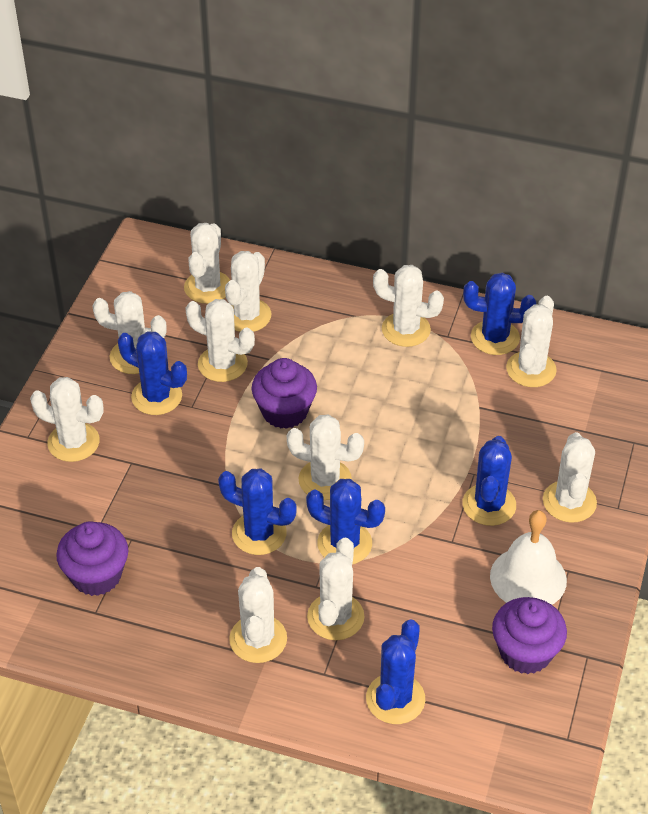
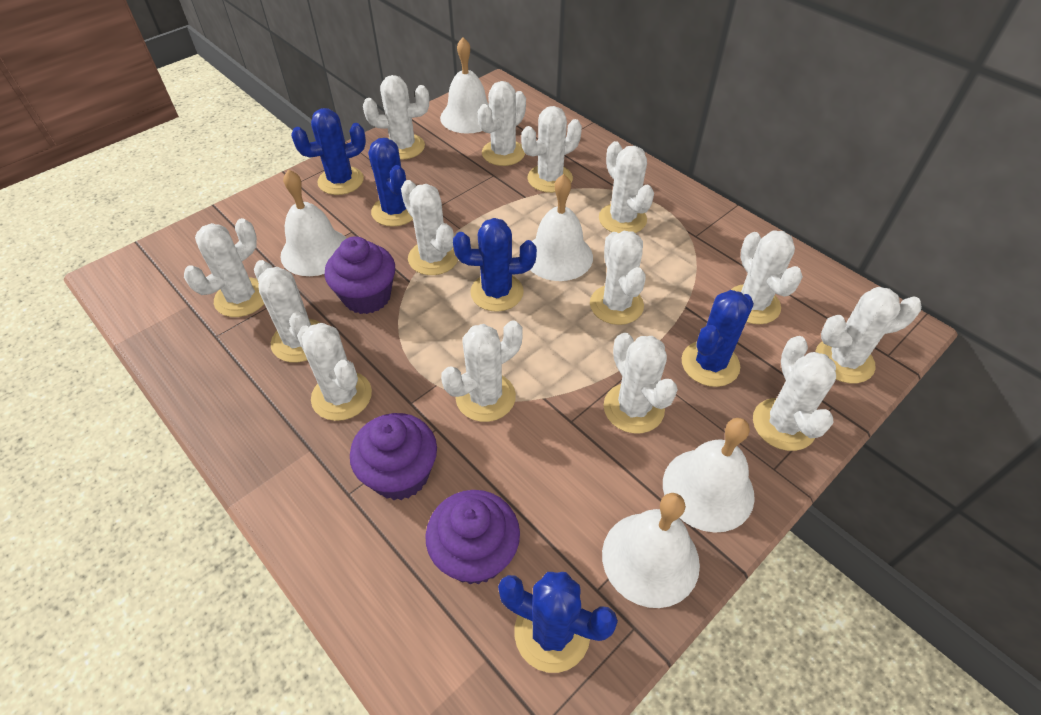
blue cactus: 6 -> 5
white bell: 1 -> 5
white cactus: 11 -> 14

